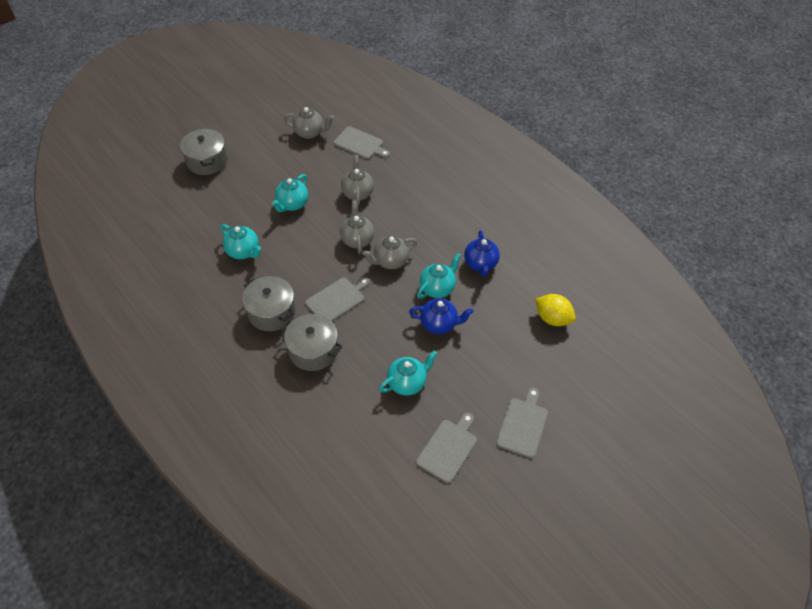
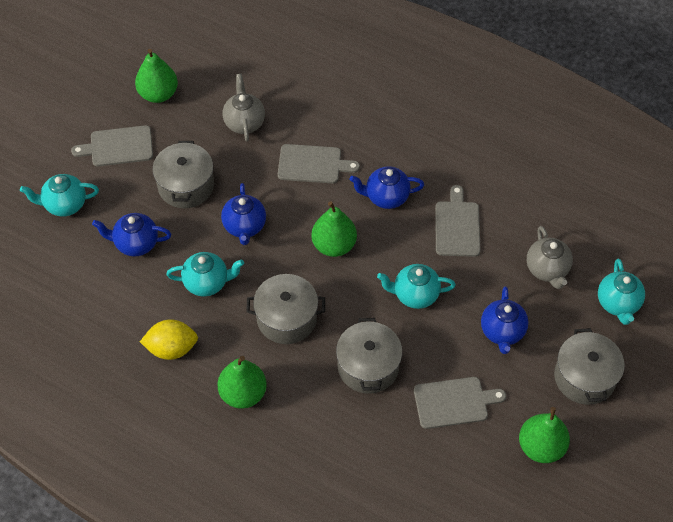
blue teapot: 2 -> 4
green pear: 0 -> 4
grey pot: 3 -> 4
grey teapot: 4 -> 2

